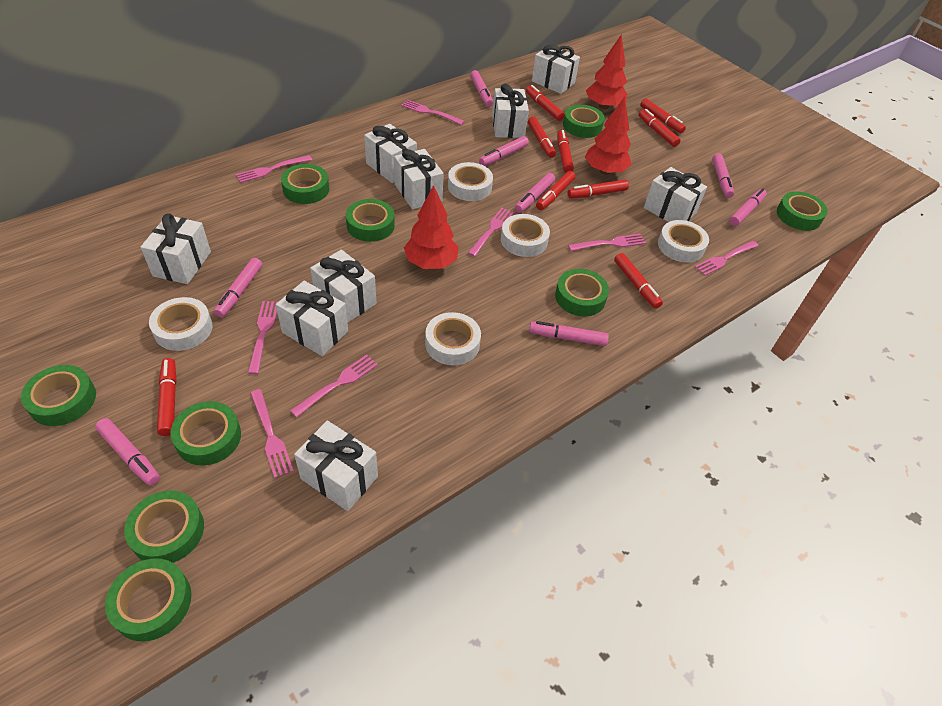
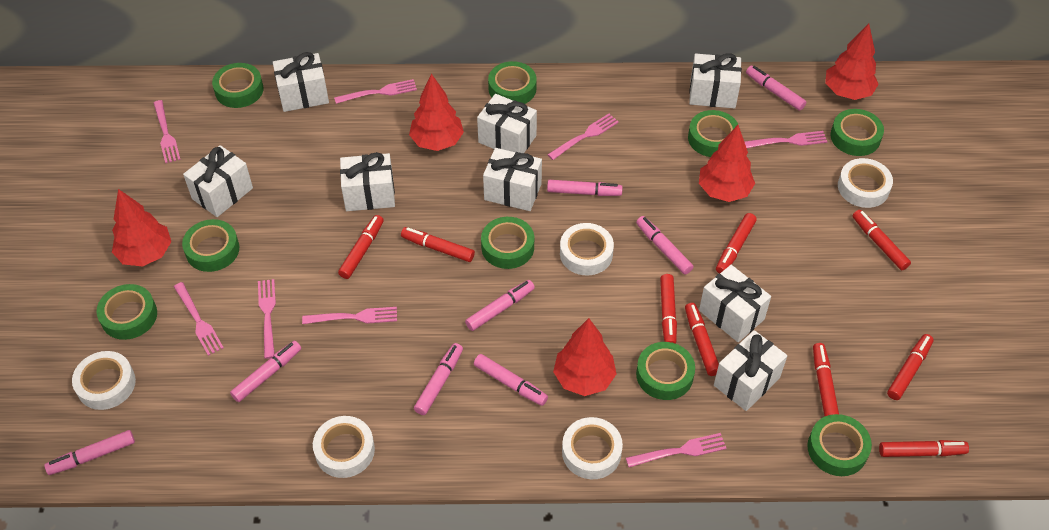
red tree: 3 -> 5
white gift: 9 -> 8

